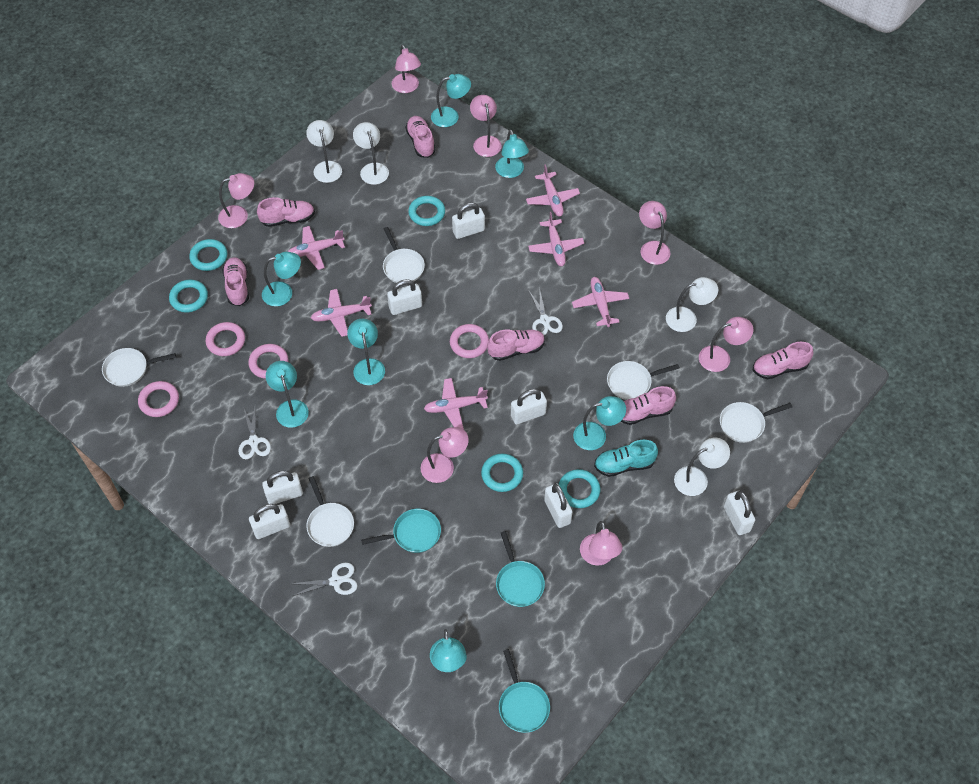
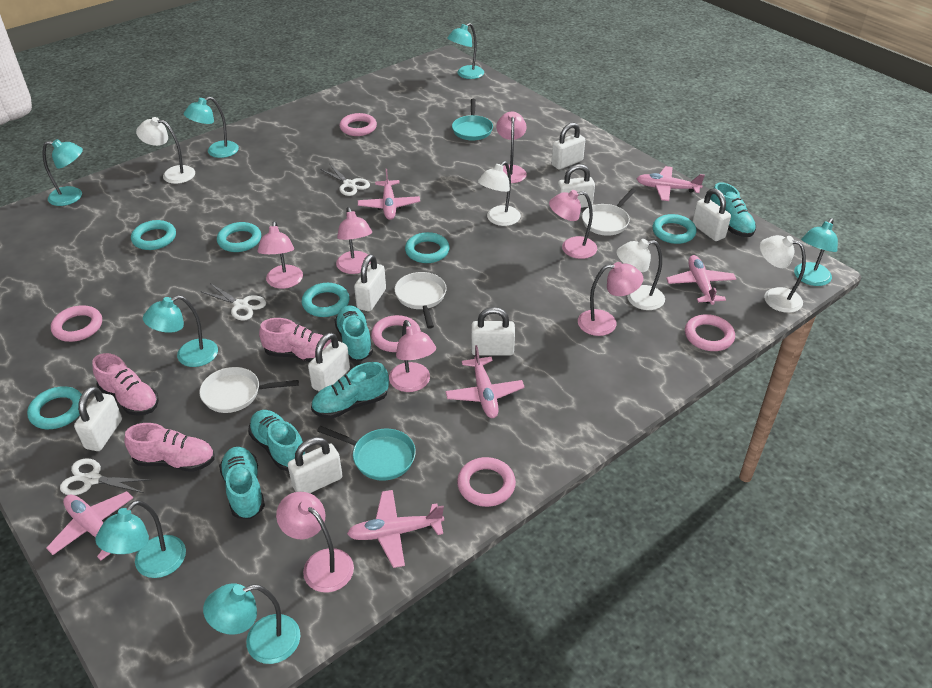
pink ring: 4 -> 5
pink shoe: 6 -> 3
turquoise pan: 3 -> 2
turquoise ring: 5 -> 6
turquoise shoe: 1 -> 5
white padlock: 7 -> 8
white pan: 5 -> 3

